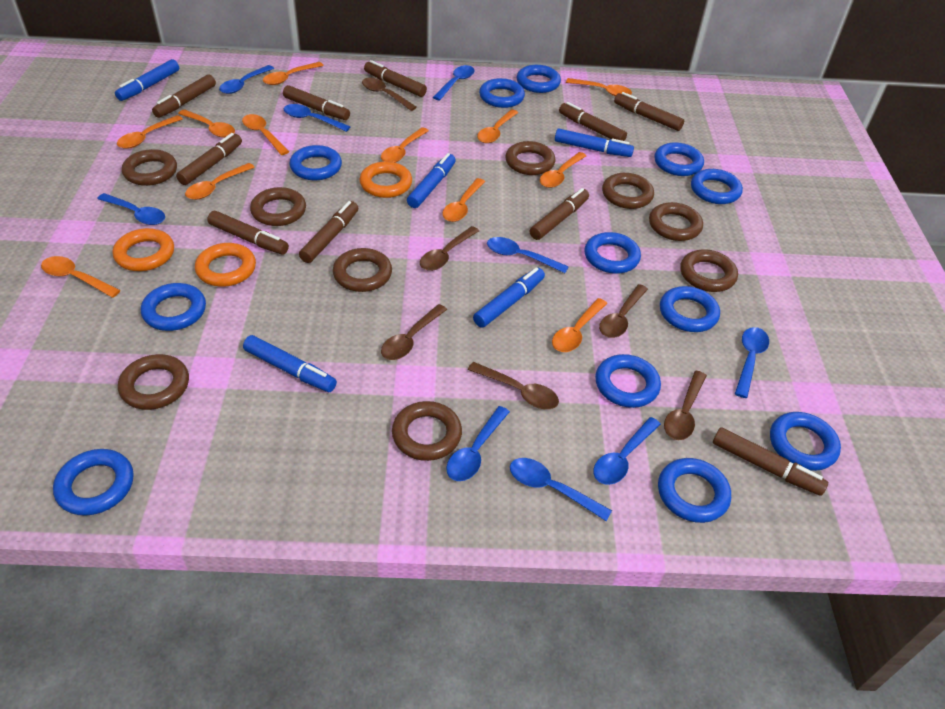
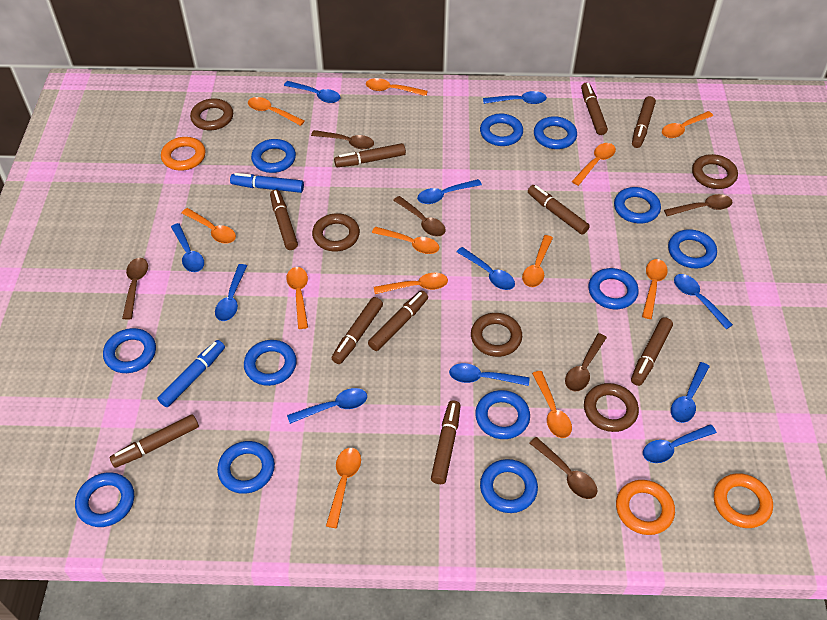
blue marker: 5 -> 2
blue spoon: 9 -> 11
brown ring: 9 -> 5

